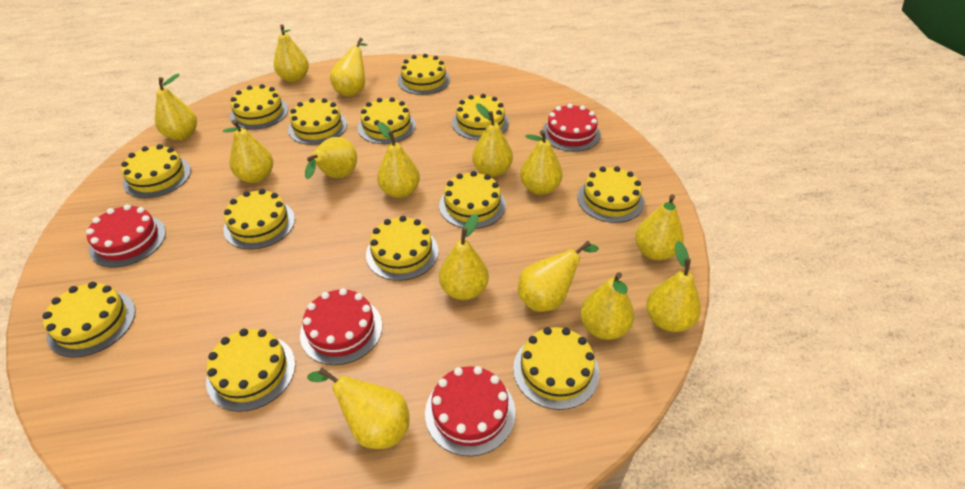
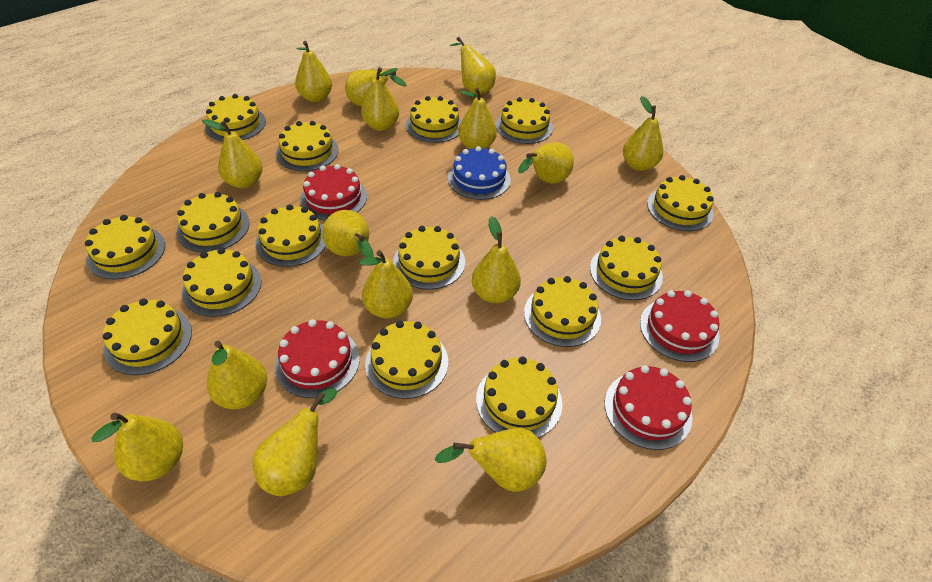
blue cake: 0 -> 1
yellow cake: 13 -> 15
yellow pear: 14 -> 15

